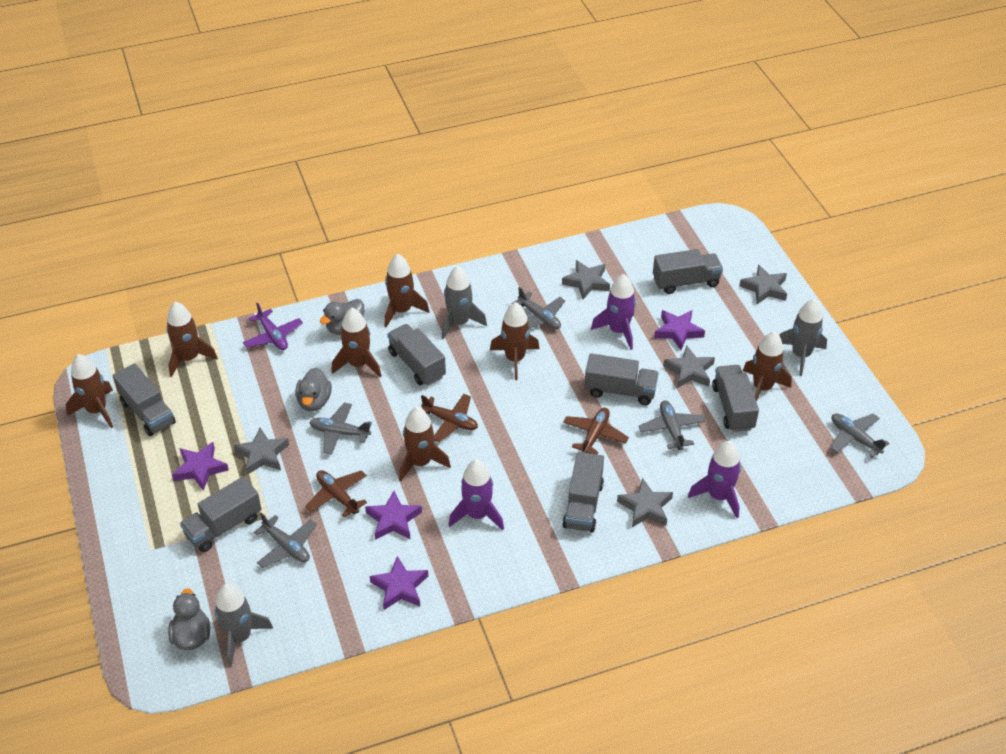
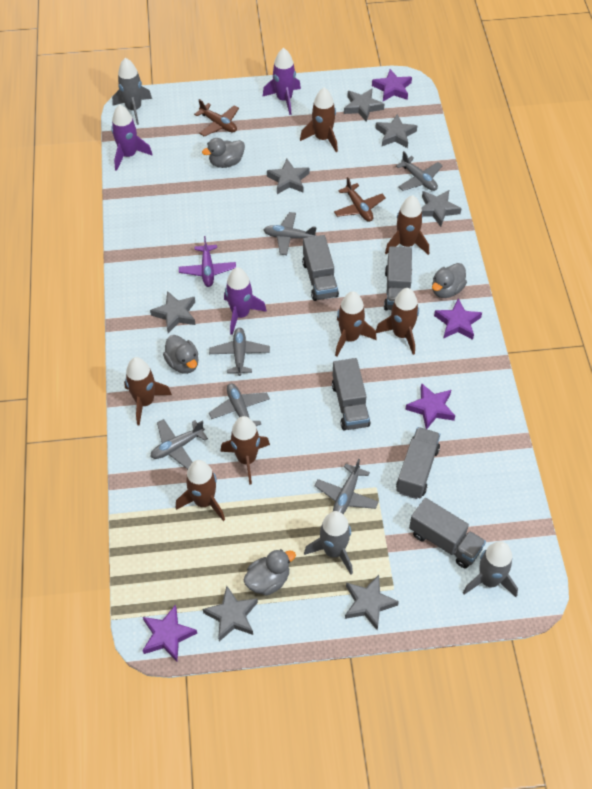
brown plane: 3 -> 2
grey duck: 3 -> 4
grey plane: 5 -> 6
grey star: 5 -> 7
grey truck: 7 -> 5

